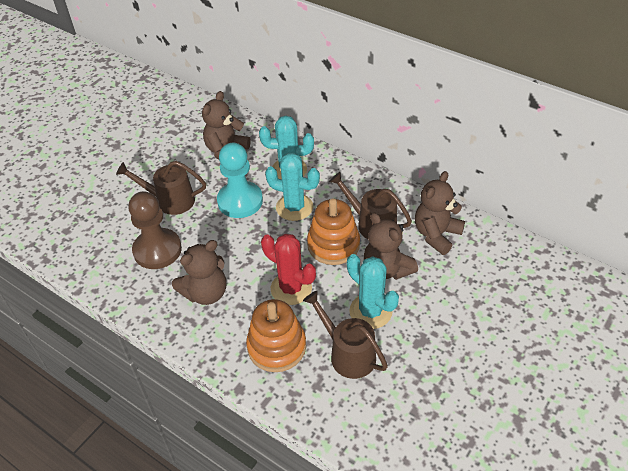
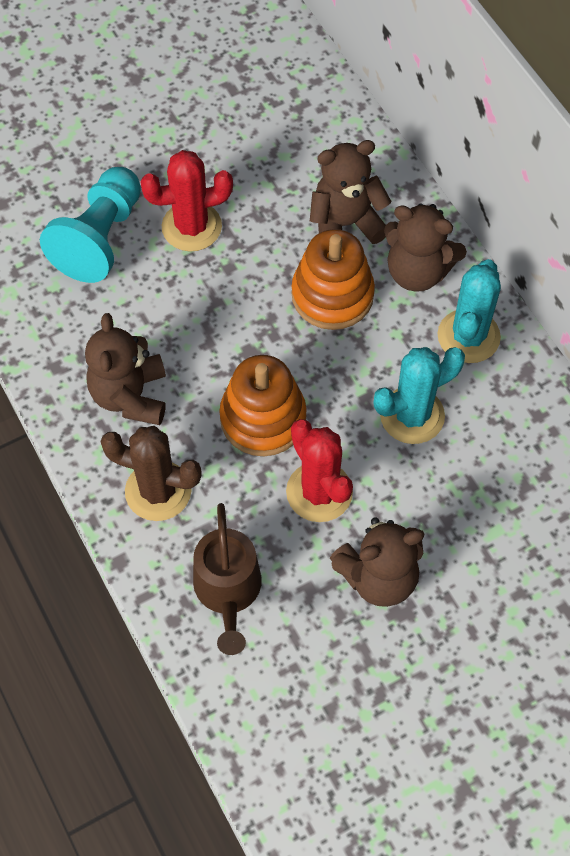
brown cactus: 0 -> 1
brown pawn: 1 -> 0
brown watering can: 3 -> 1
red cactus: 1 -> 2
turquoise cactus: 3 -> 2

